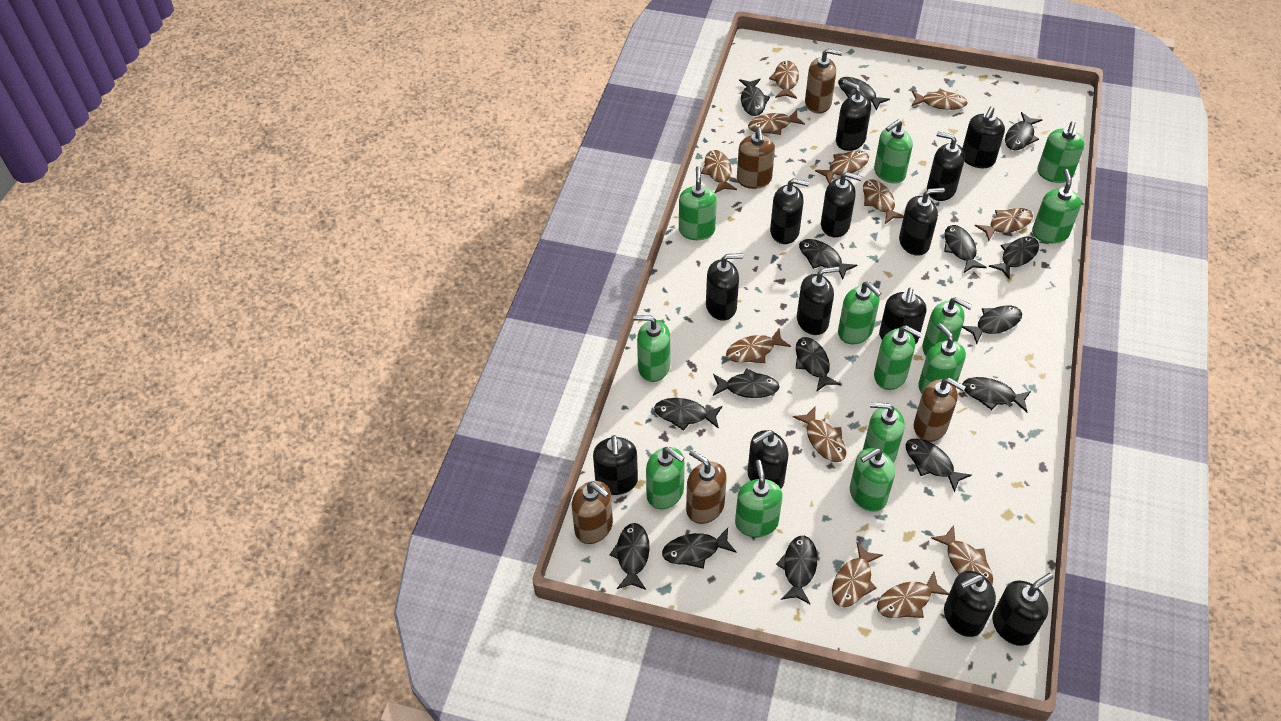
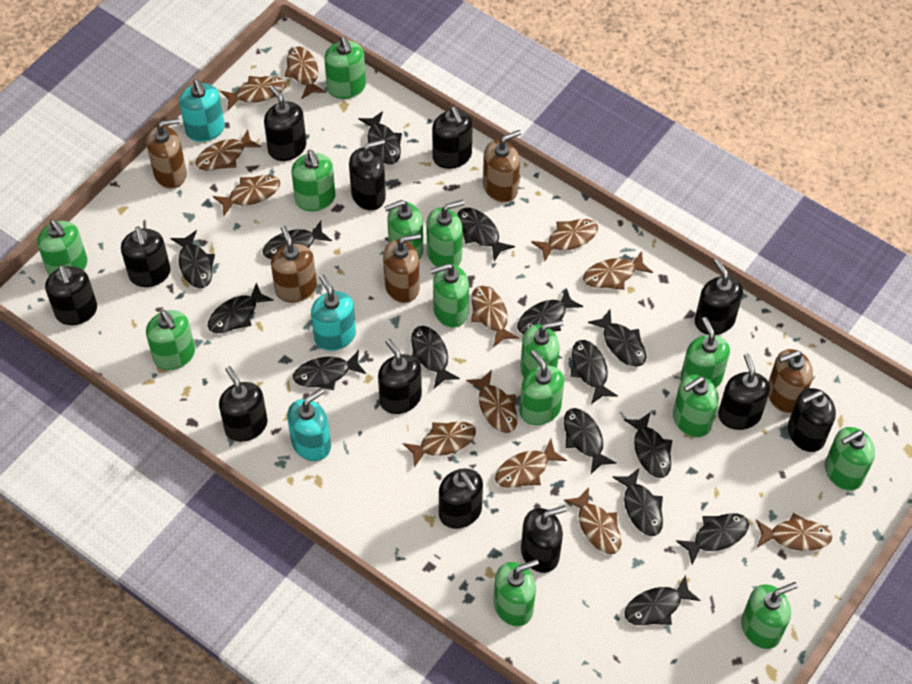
black soap dispenser: 13 -> 12
green soap dispenser: 13 -> 14
turquoise soap dispenser: 0 -> 3

